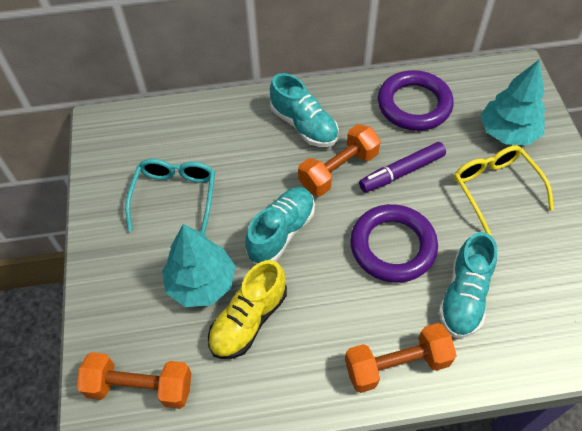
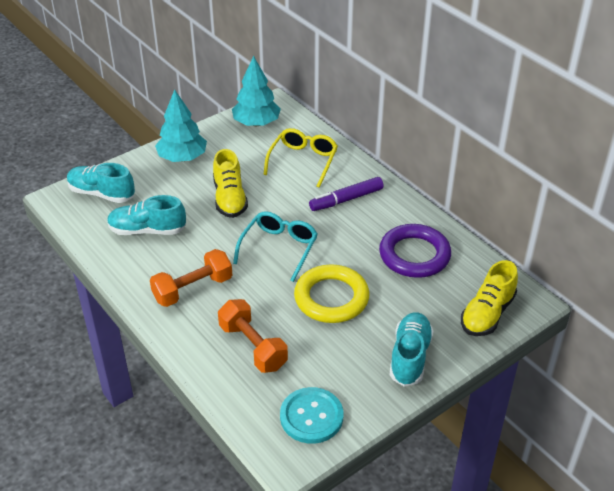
orange dumbbell: 3 -> 2
purple ring: 2 -> 1
turquoise button: 0 -> 1
yellow ring: 0 -> 1
yellow shoe: 1 -> 2

